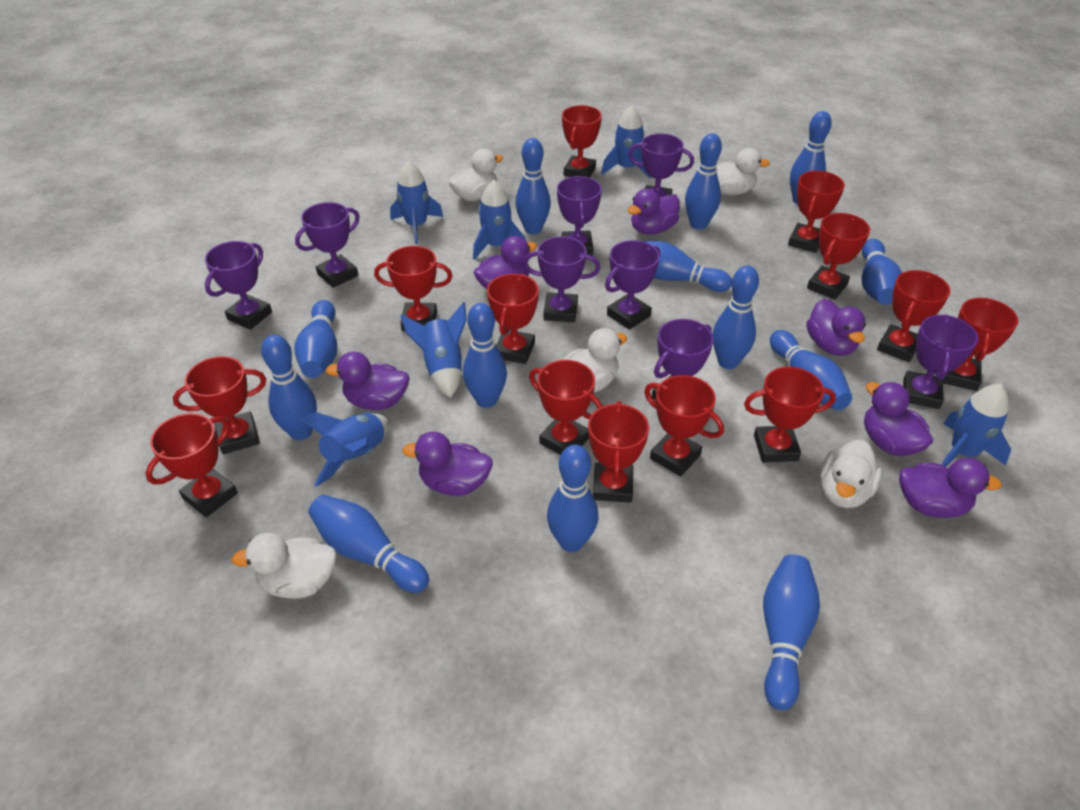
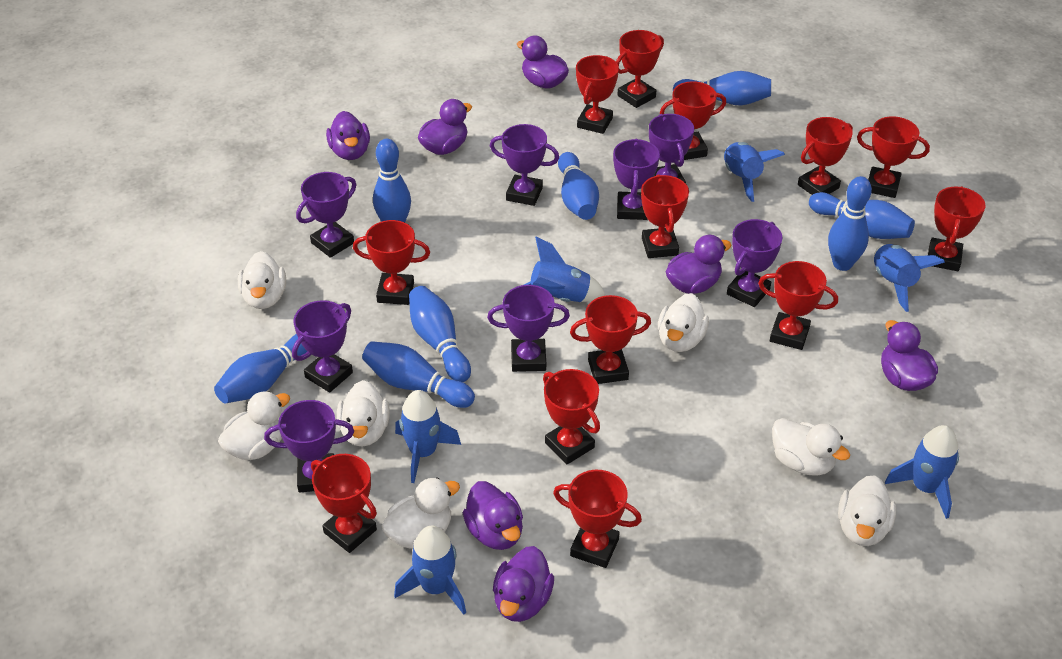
blue bowling pin: 13 -> 8
white duck: 5 -> 7

